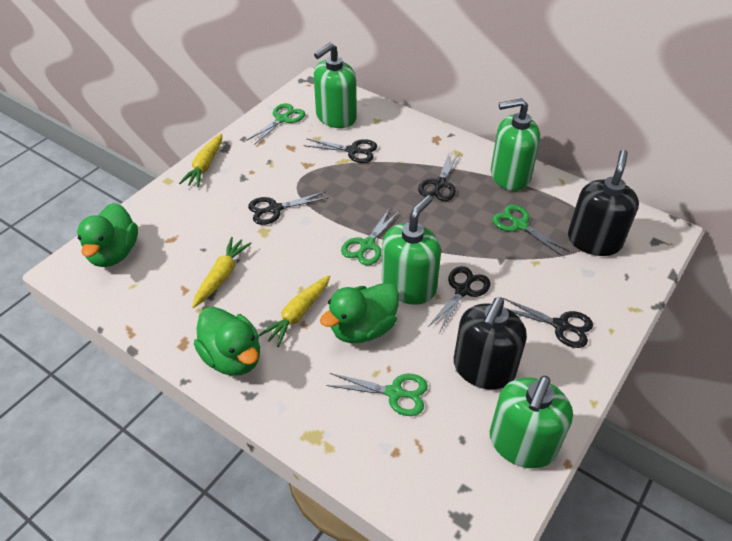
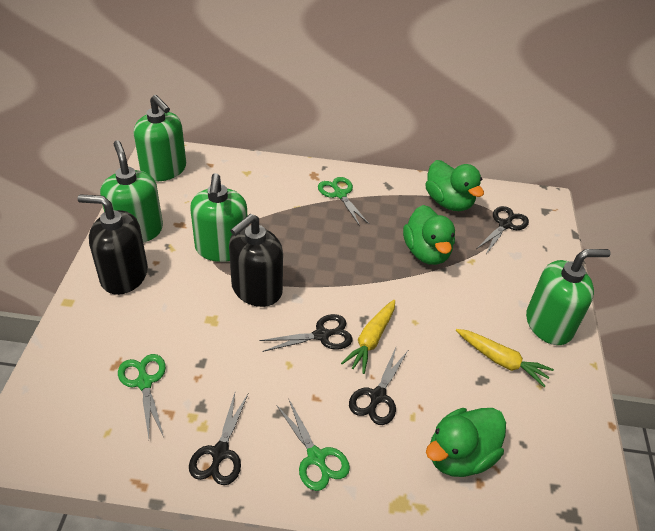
black scissors: 5 -> 4
green scissors: 4 -> 3
yellow carrot: 3 -> 2

